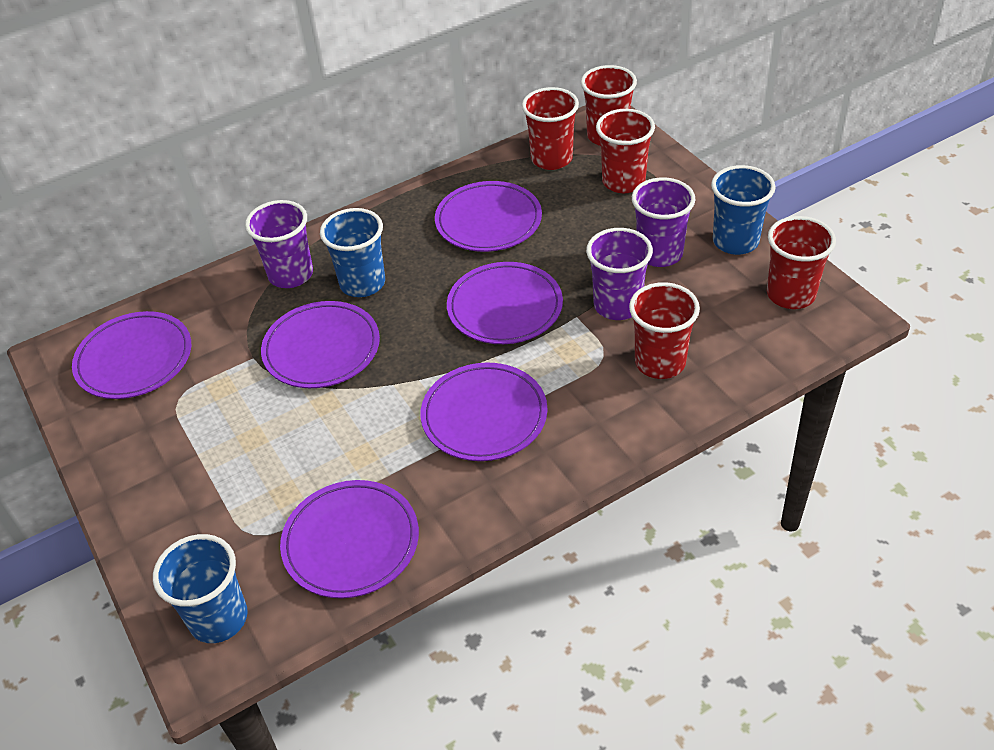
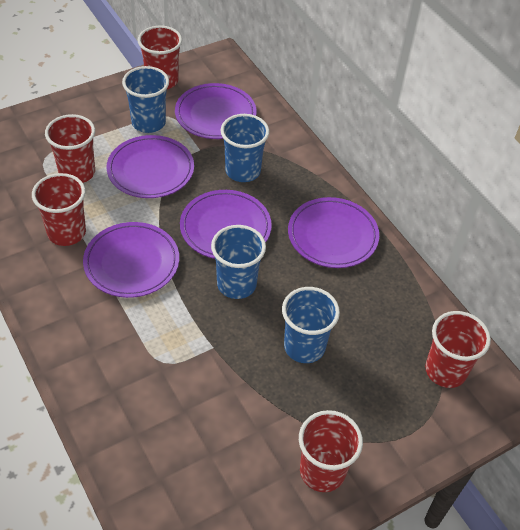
blue cup: 3 -> 4
purple cup: 3 -> 0
purple plate: 6 -> 5

